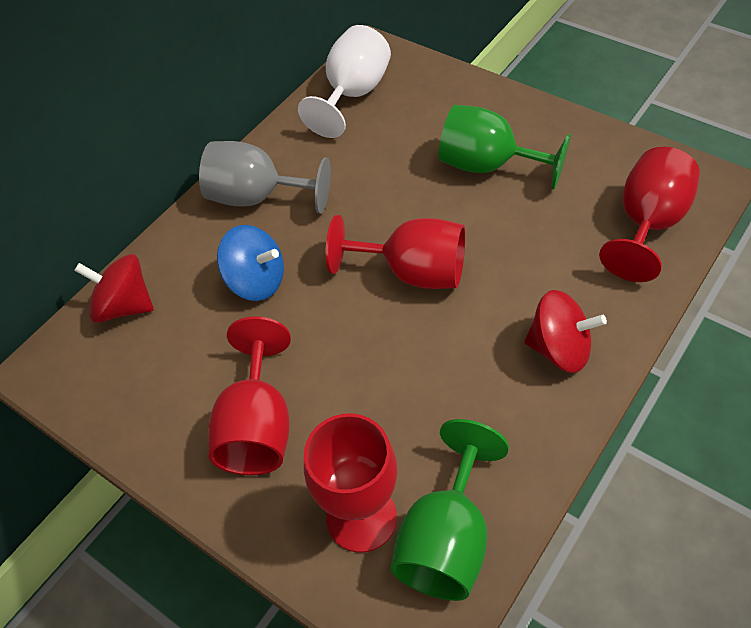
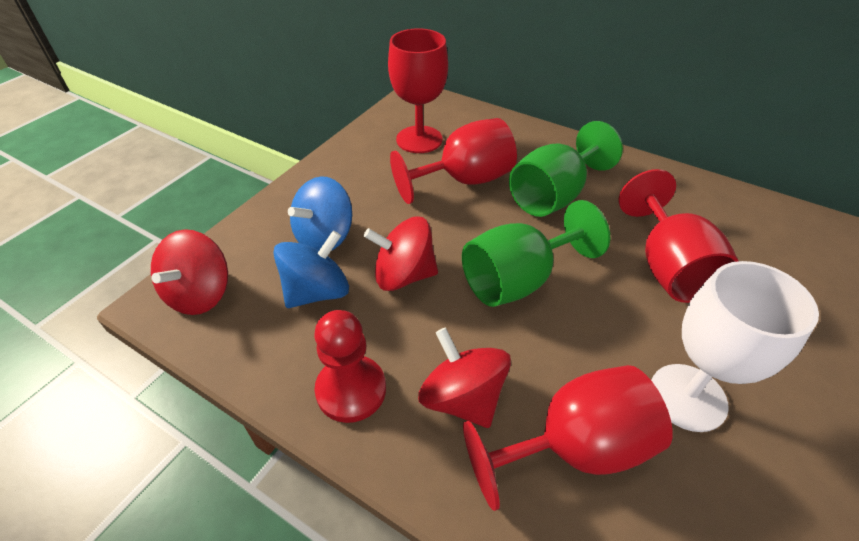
blue spinning top: 1 -> 2
grey goblet: 1 -> 0
red pawn: 0 -> 1
red spinning top: 2 -> 3

